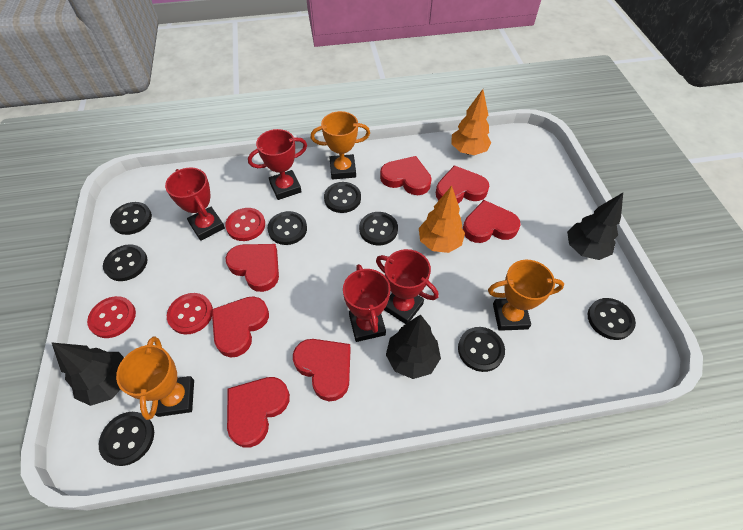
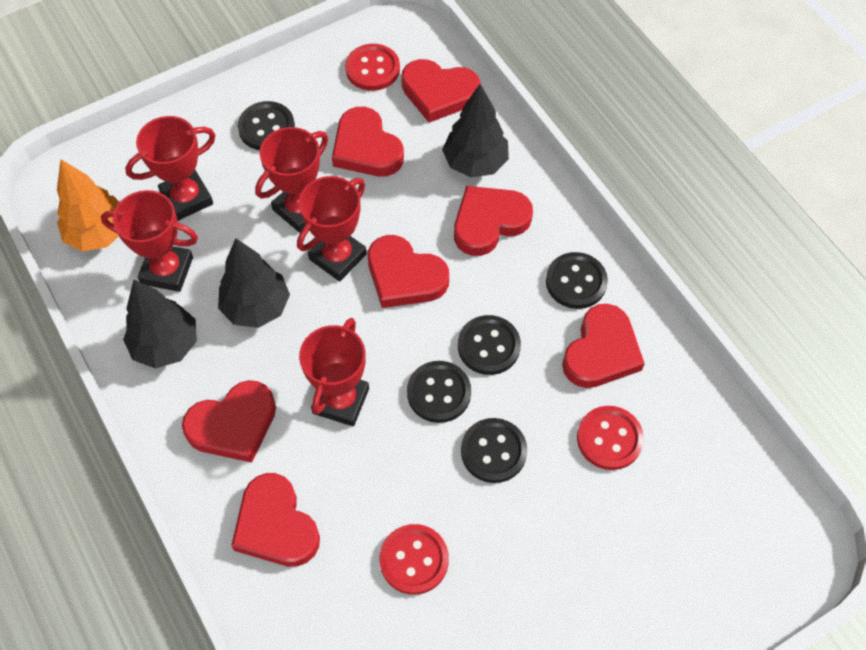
black button: 8 -> 5
orange tree: 2 -> 1
orange trophy: 3 -> 0
red trophy: 4 -> 5

